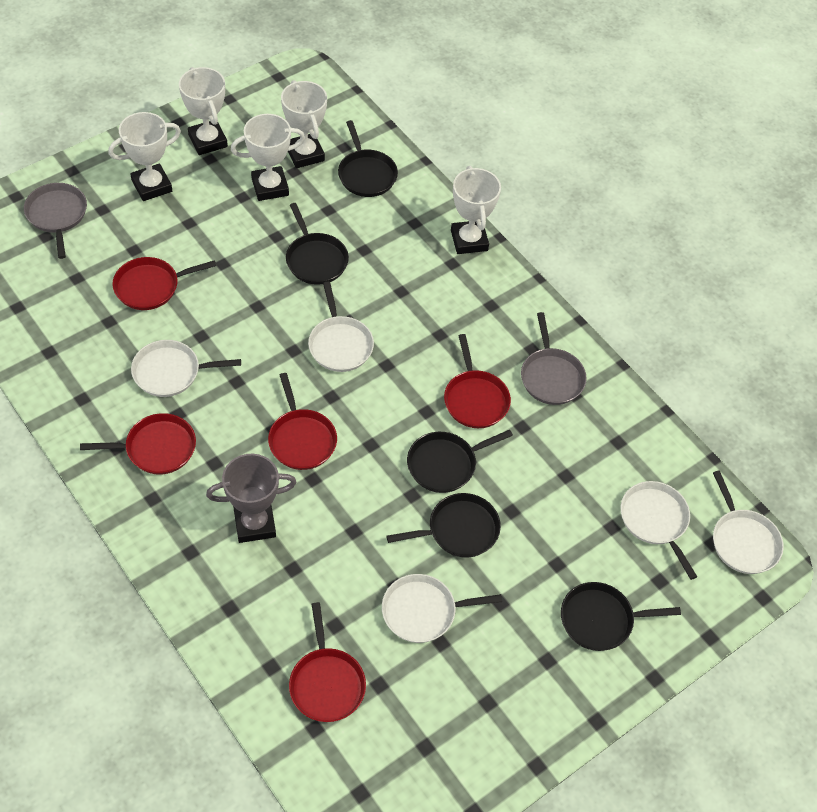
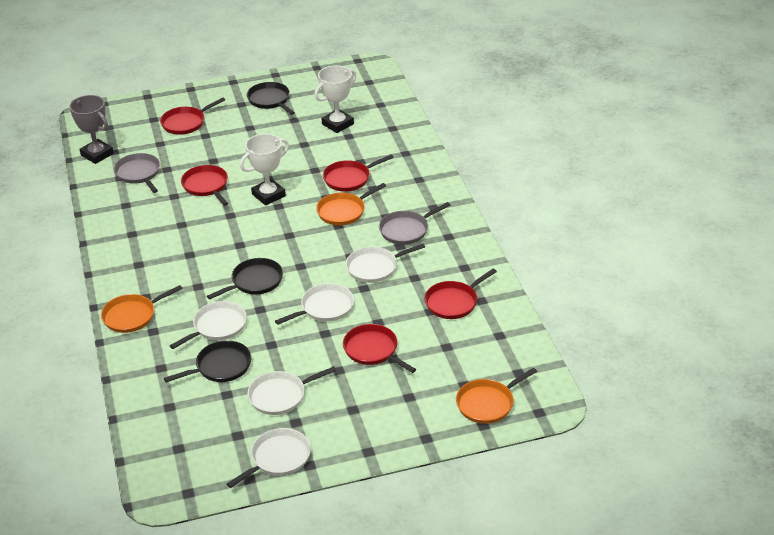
black pan: 5 -> 3
orange pan: 0 -> 3
white trophy: 5 -> 2

